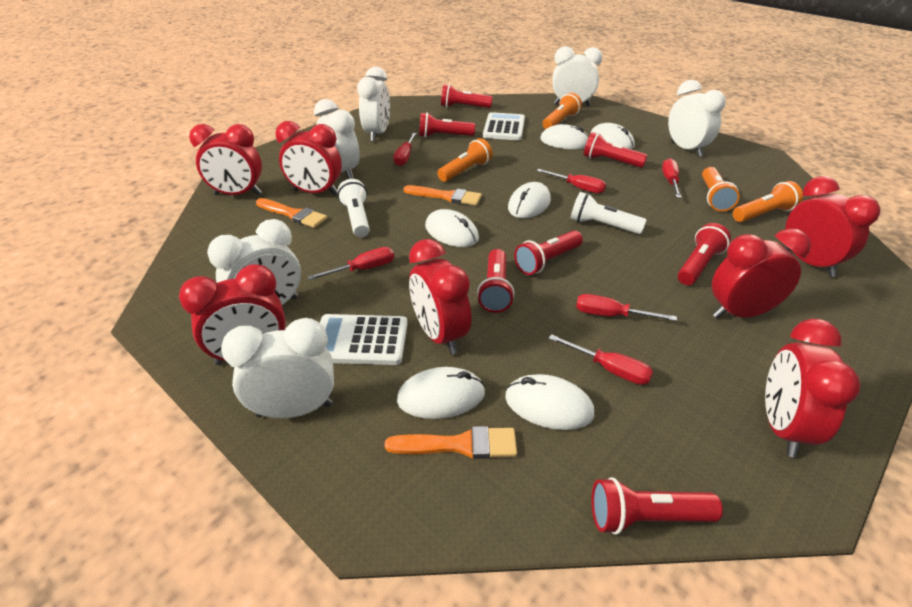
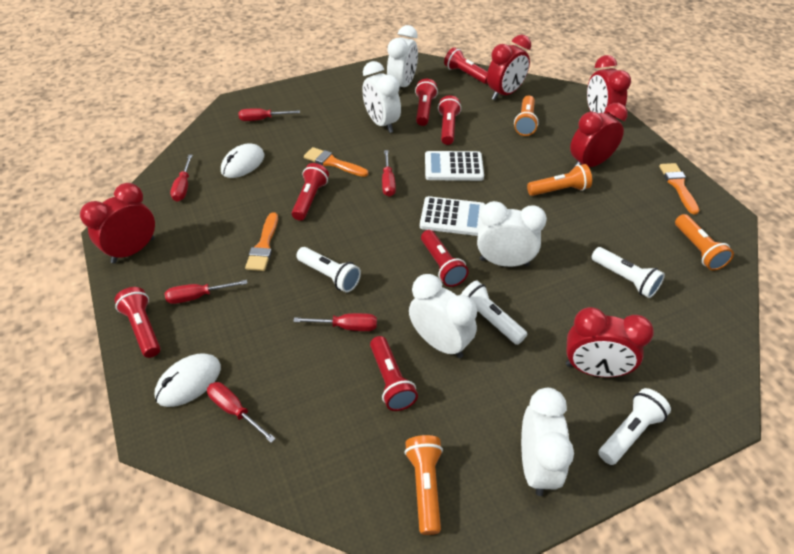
red clock: 7 -> 5
white clock: 6 -> 5
white flashlight: 2 -> 4
white mouse: 6 -> 2

